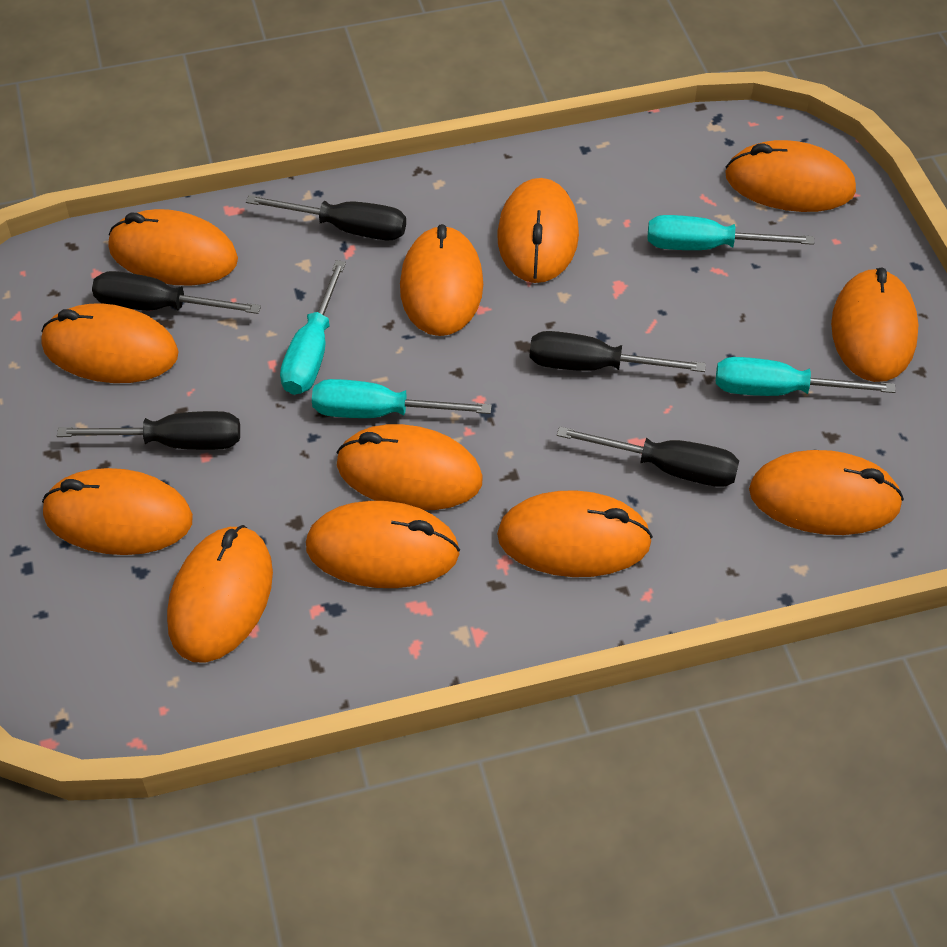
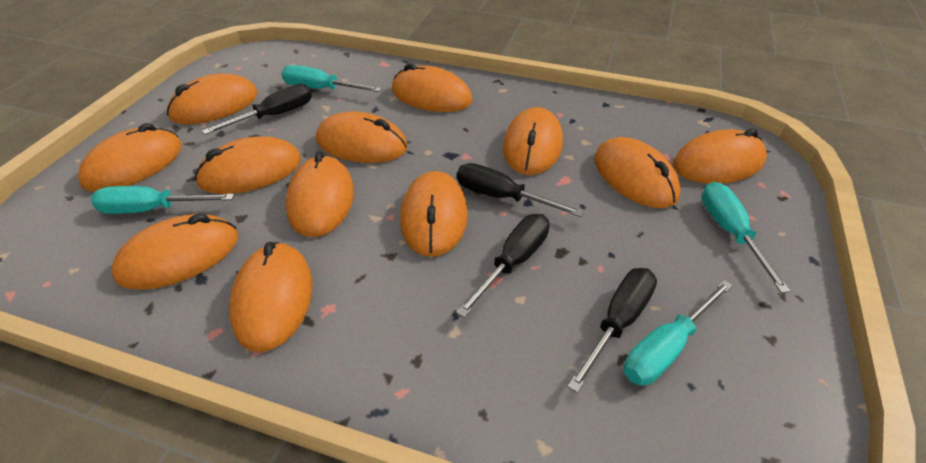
black screwdriver: 5 -> 4

